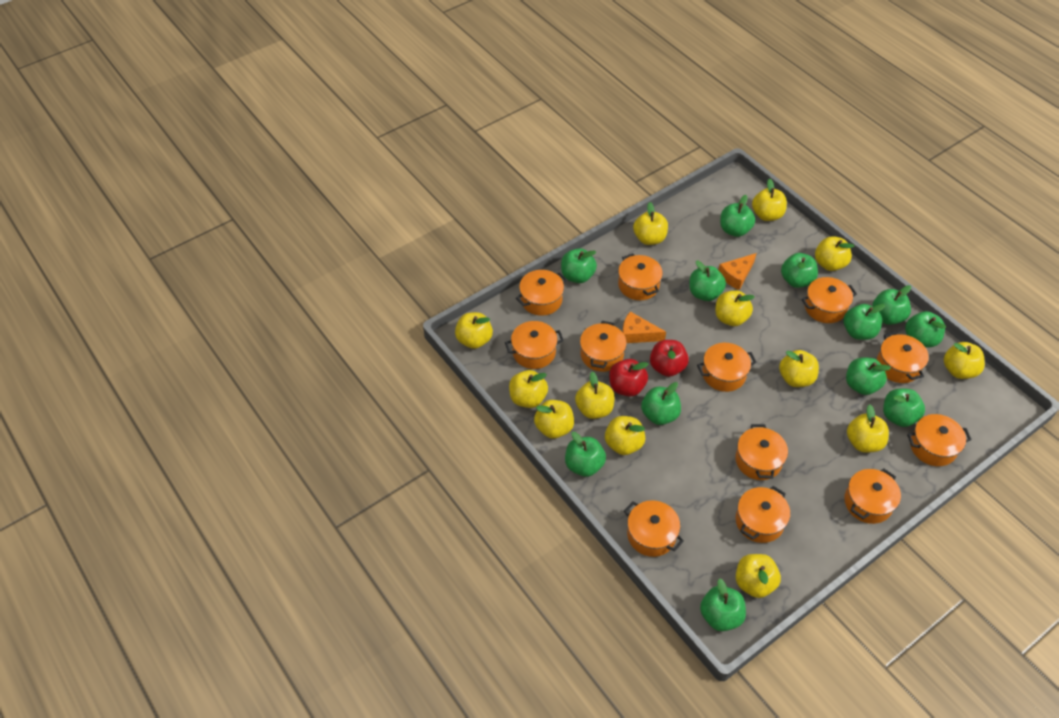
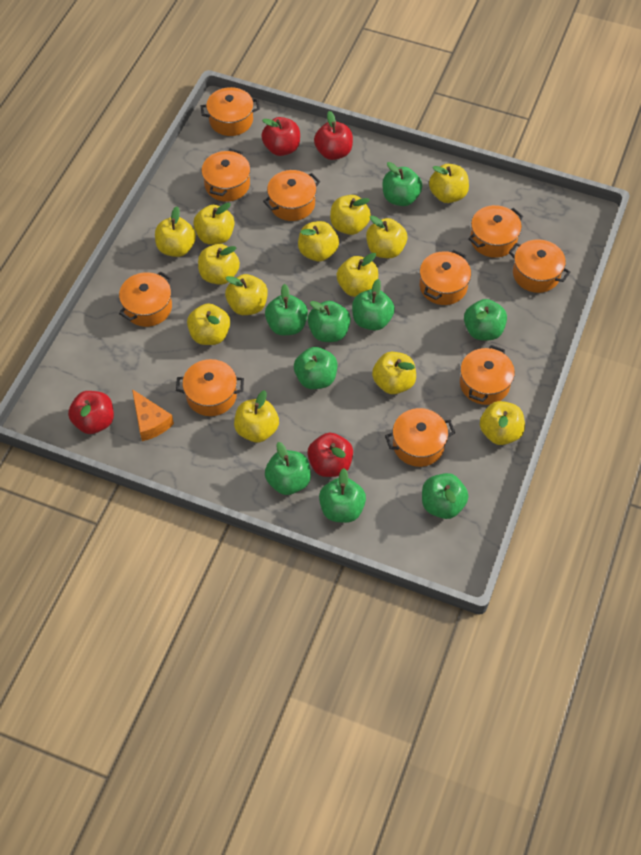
green apple: 12 -> 9
orange cheese: 2 -> 1
orange pot: 12 -> 10
red apple: 2 -> 4

